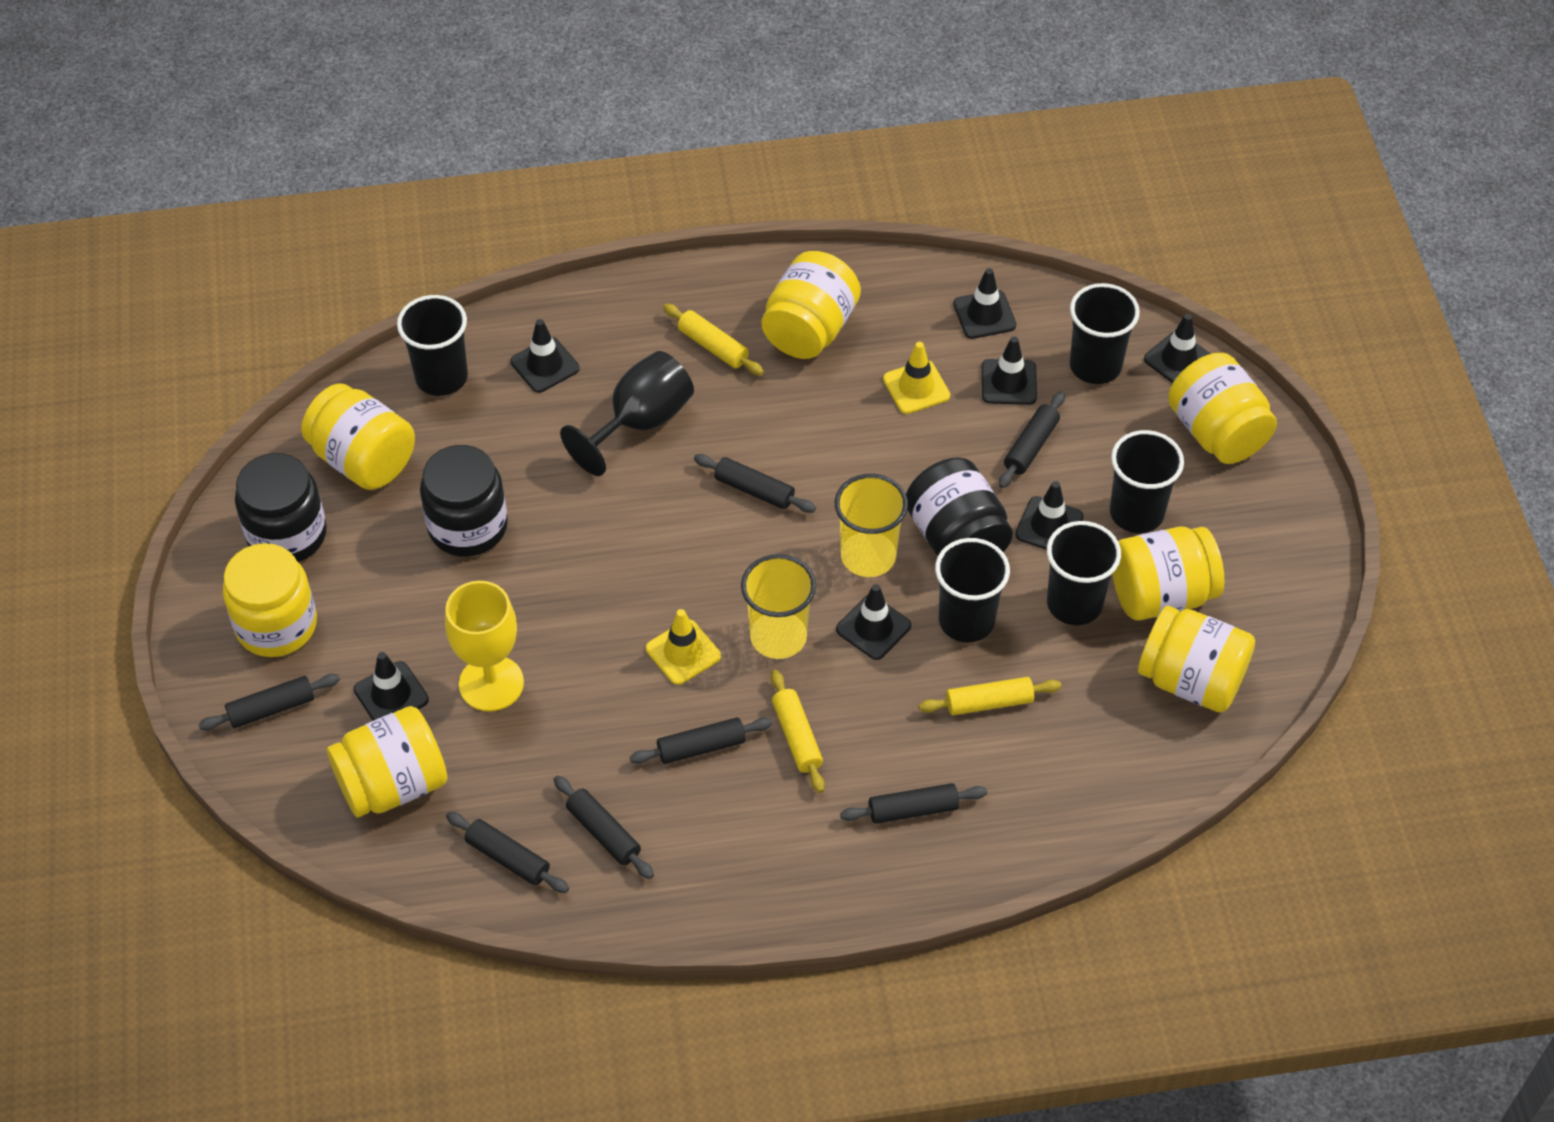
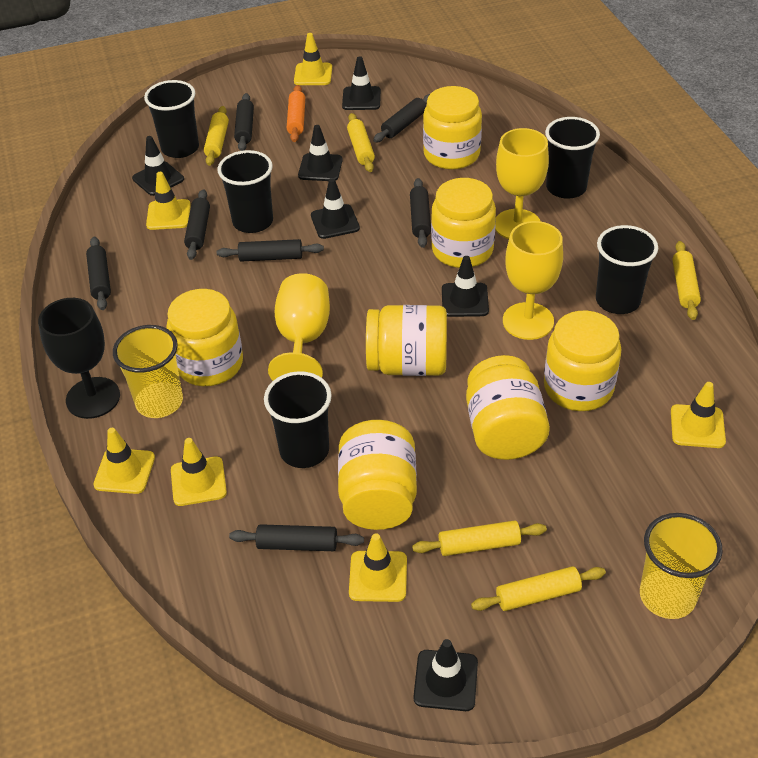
black jar: 3 -> 0
black traffic cone: 7 -> 6
orange rolling pin: 0 -> 1
yellow goblet: 1 -> 3
yellow rolling pin: 3 -> 5
yellow traffic cone: 2 -> 6

